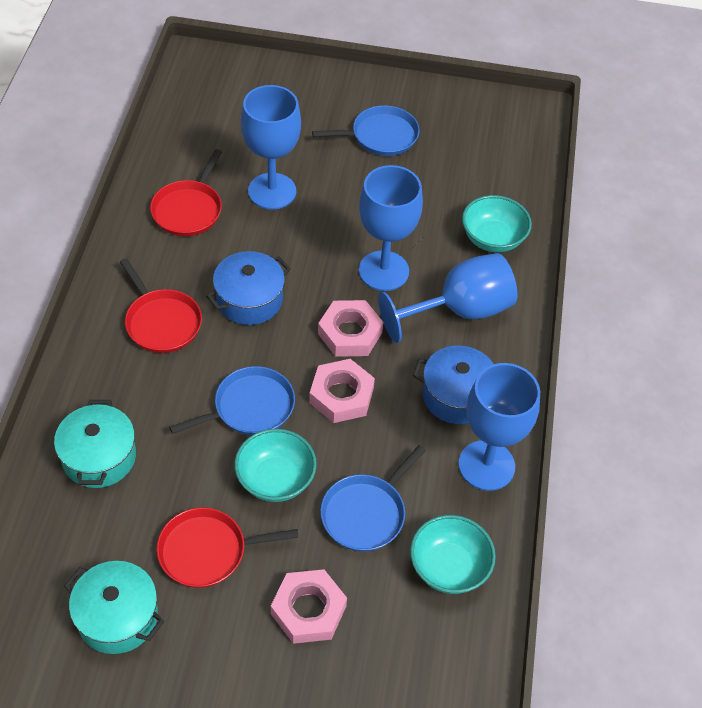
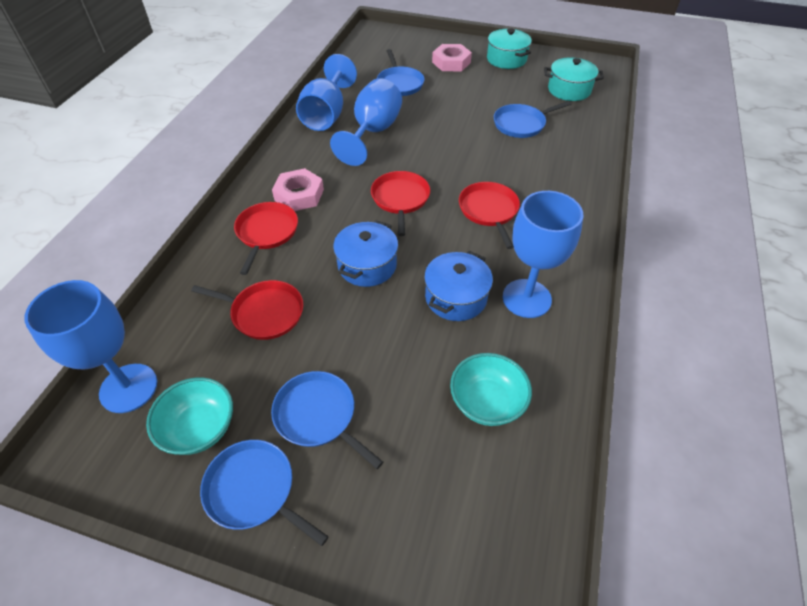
blue pan: 3 -> 4
pink nut: 3 -> 2
red pan: 3 -> 4
turquoise bowl: 3 -> 2

